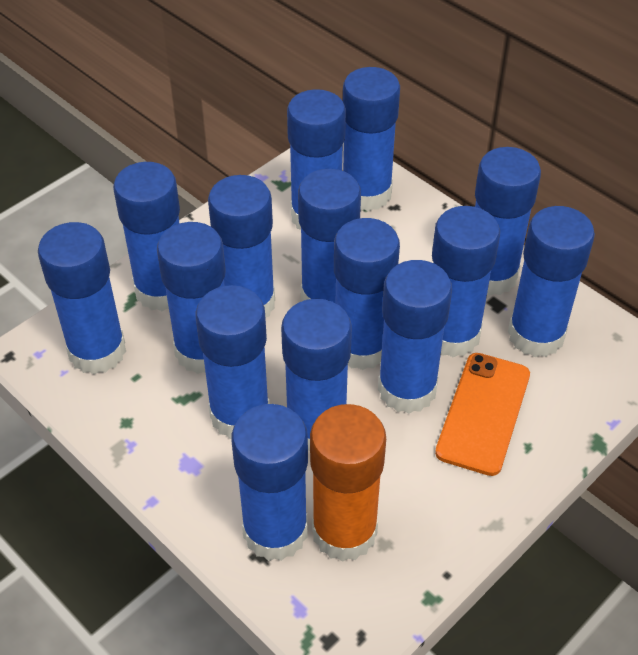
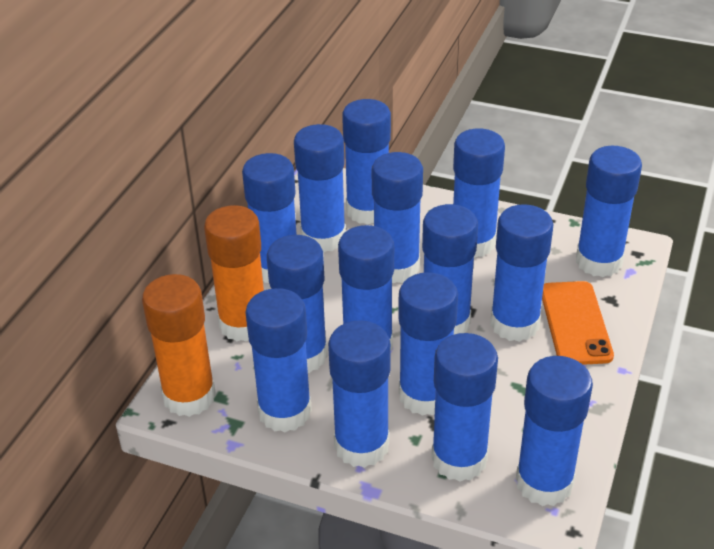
orange glue stick: 1 -> 2

